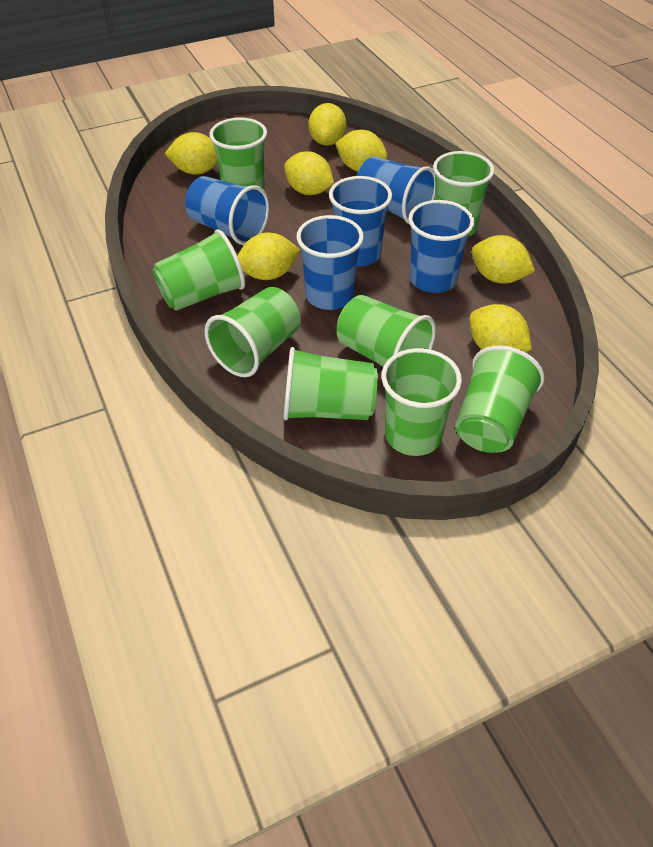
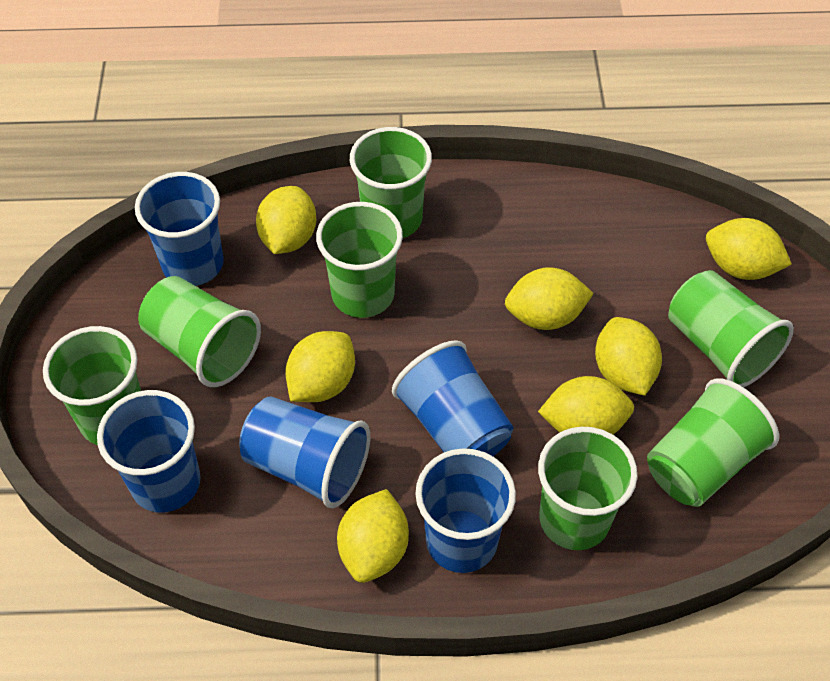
green cup: 8 -> 7

